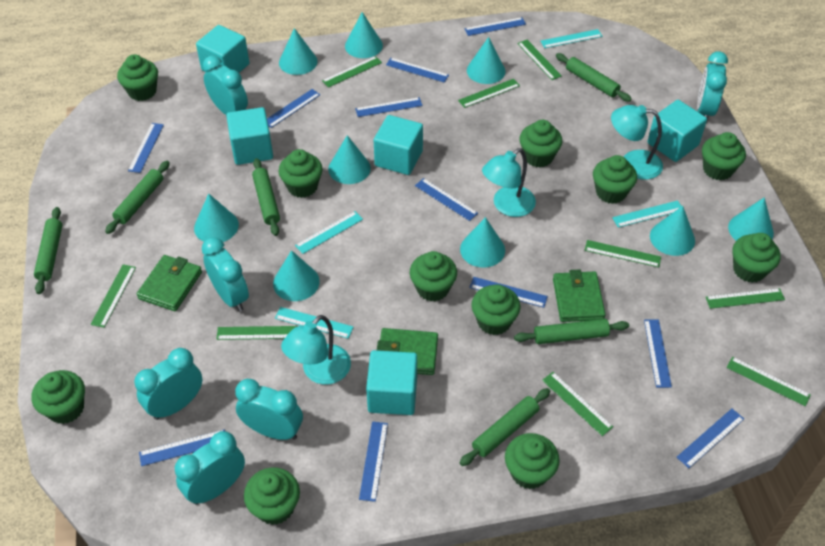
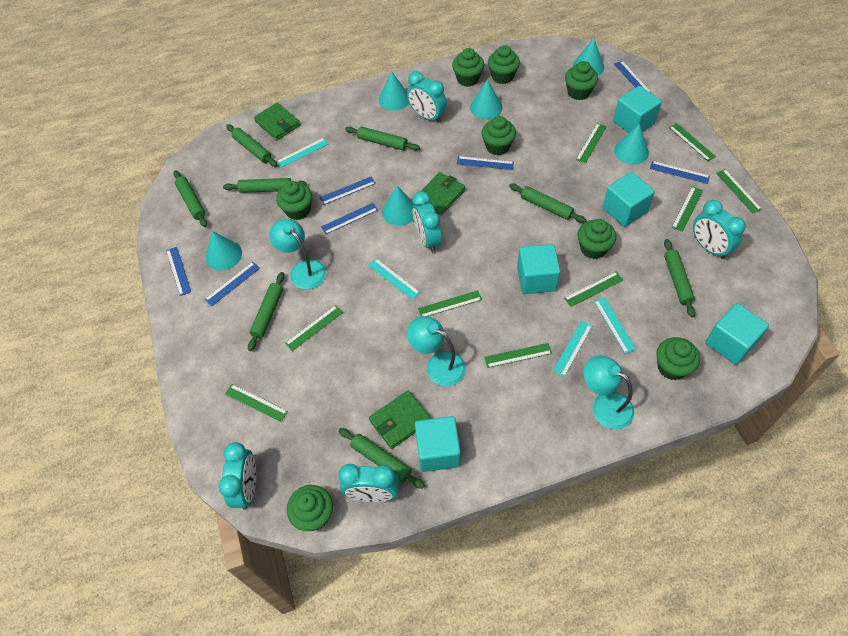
blue ruler: 11 -> 7
green cupcake: 11 -> 8
green rolling pin: 6 -> 8
turquoise clock: 6 -> 5
turquoise cone: 9 -> 6

